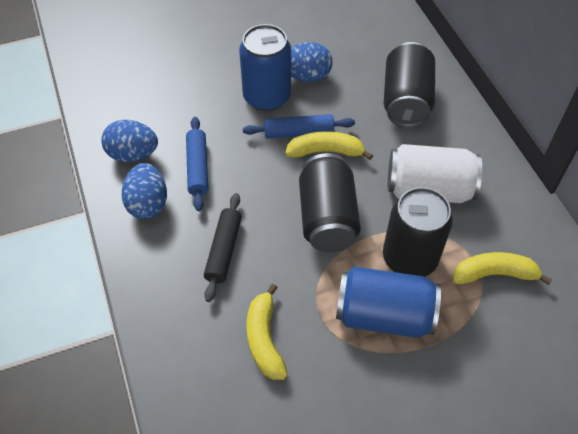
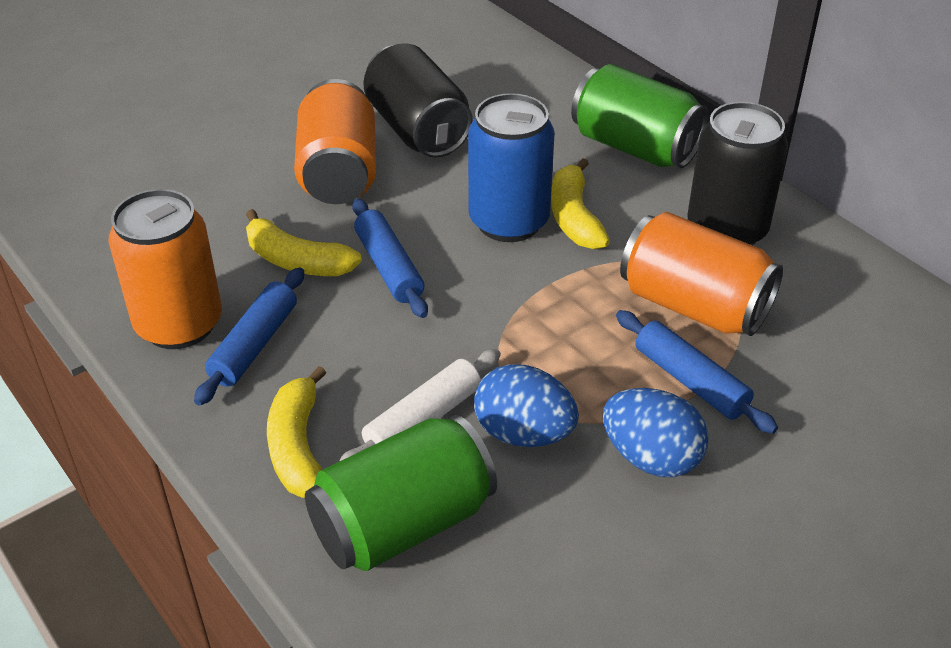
black can: 3 -> 2
black rolling pin: 1 -> 0
blue can: 2 -> 1
blue egg: 3 -> 2
blue rolling pin: 2 -> 3
green can: 0 -> 2
orange can: 0 -> 3
white can: 1 -> 0
white rolling pin: 0 -> 1

